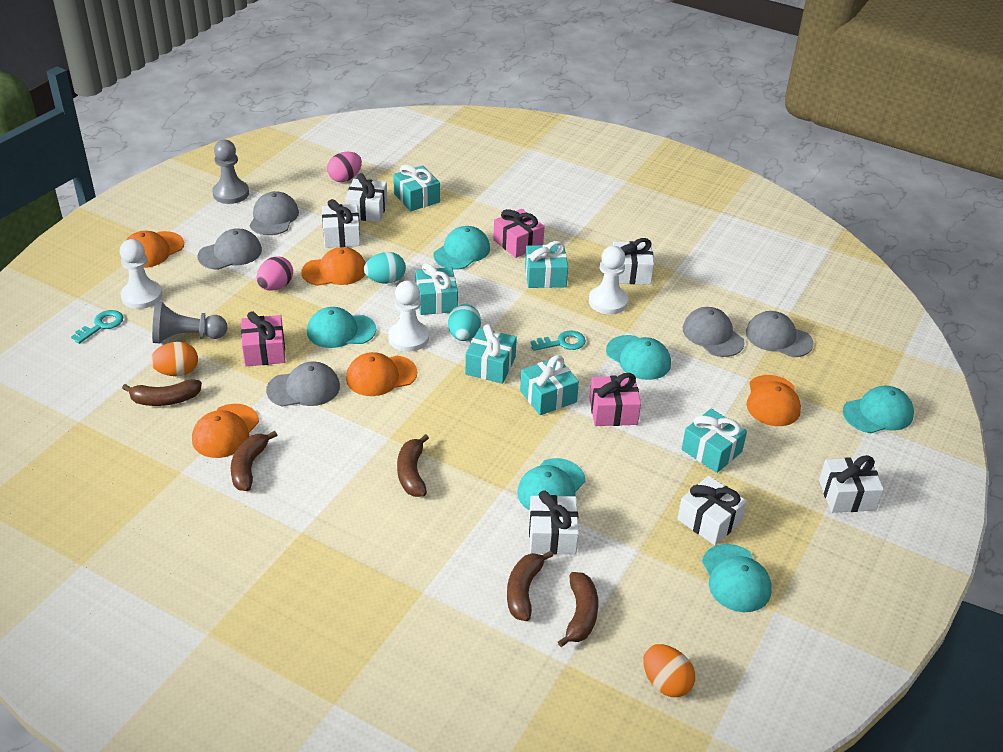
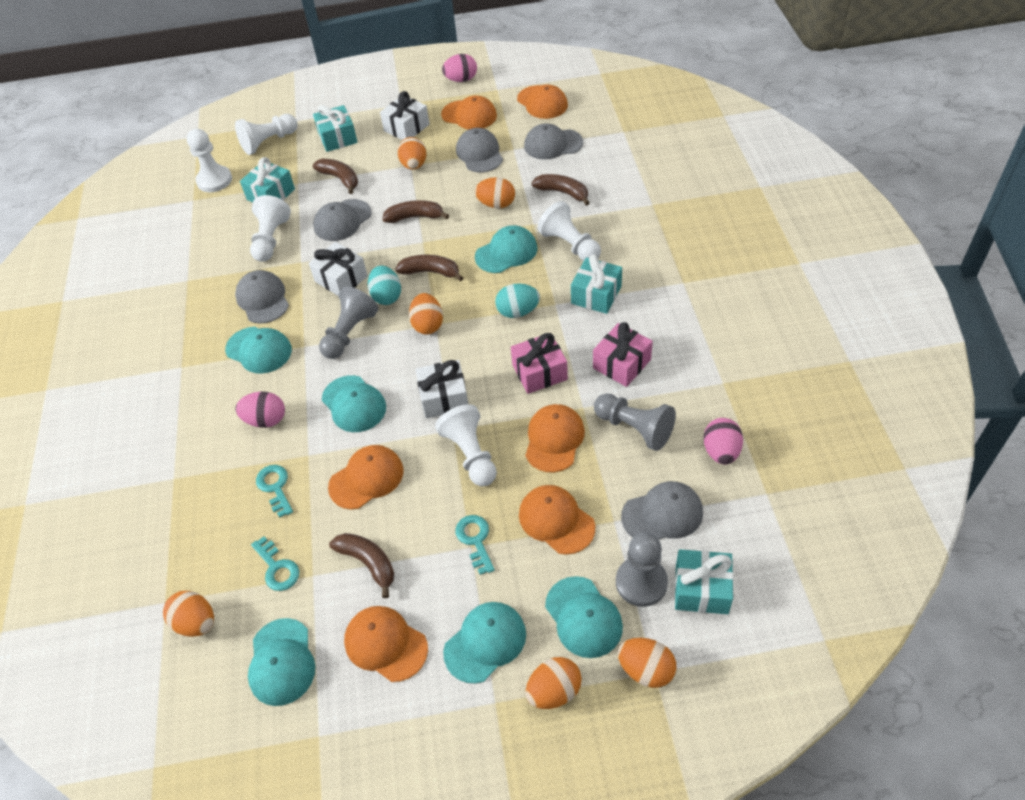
grey pawn: 2 -> 3
orange cap: 5 -> 6
orange egg: 2 -> 6
pink egg: 2 -> 3
pink gift: 3 -> 2
turquoise gift: 6 -> 4
turquoise key: 2 -> 3
white gift: 6 -> 3
white pawn: 3 -> 5

